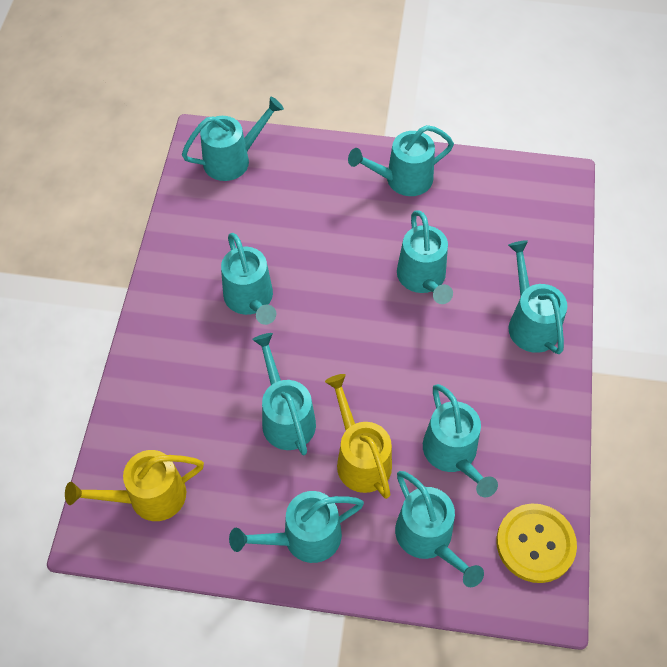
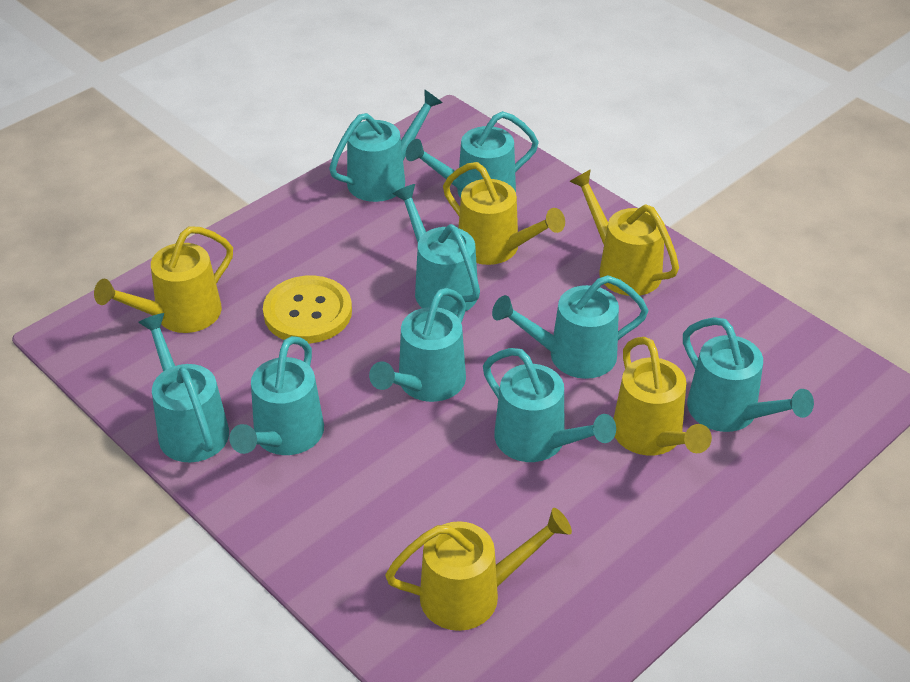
yellow watering can: 2 -> 5

